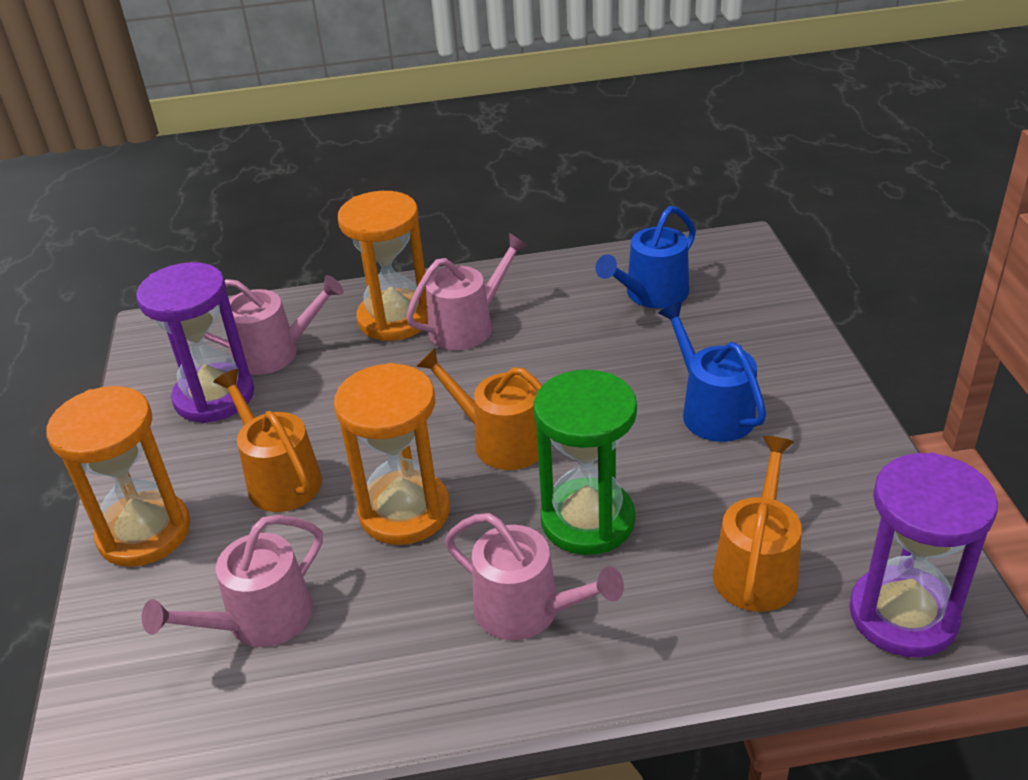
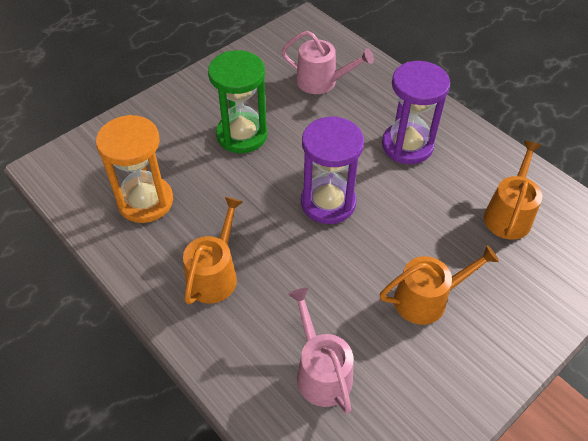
blue watering can: 2 -> 0
orange hourglass: 3 -> 1
pink watering can: 4 -> 2

